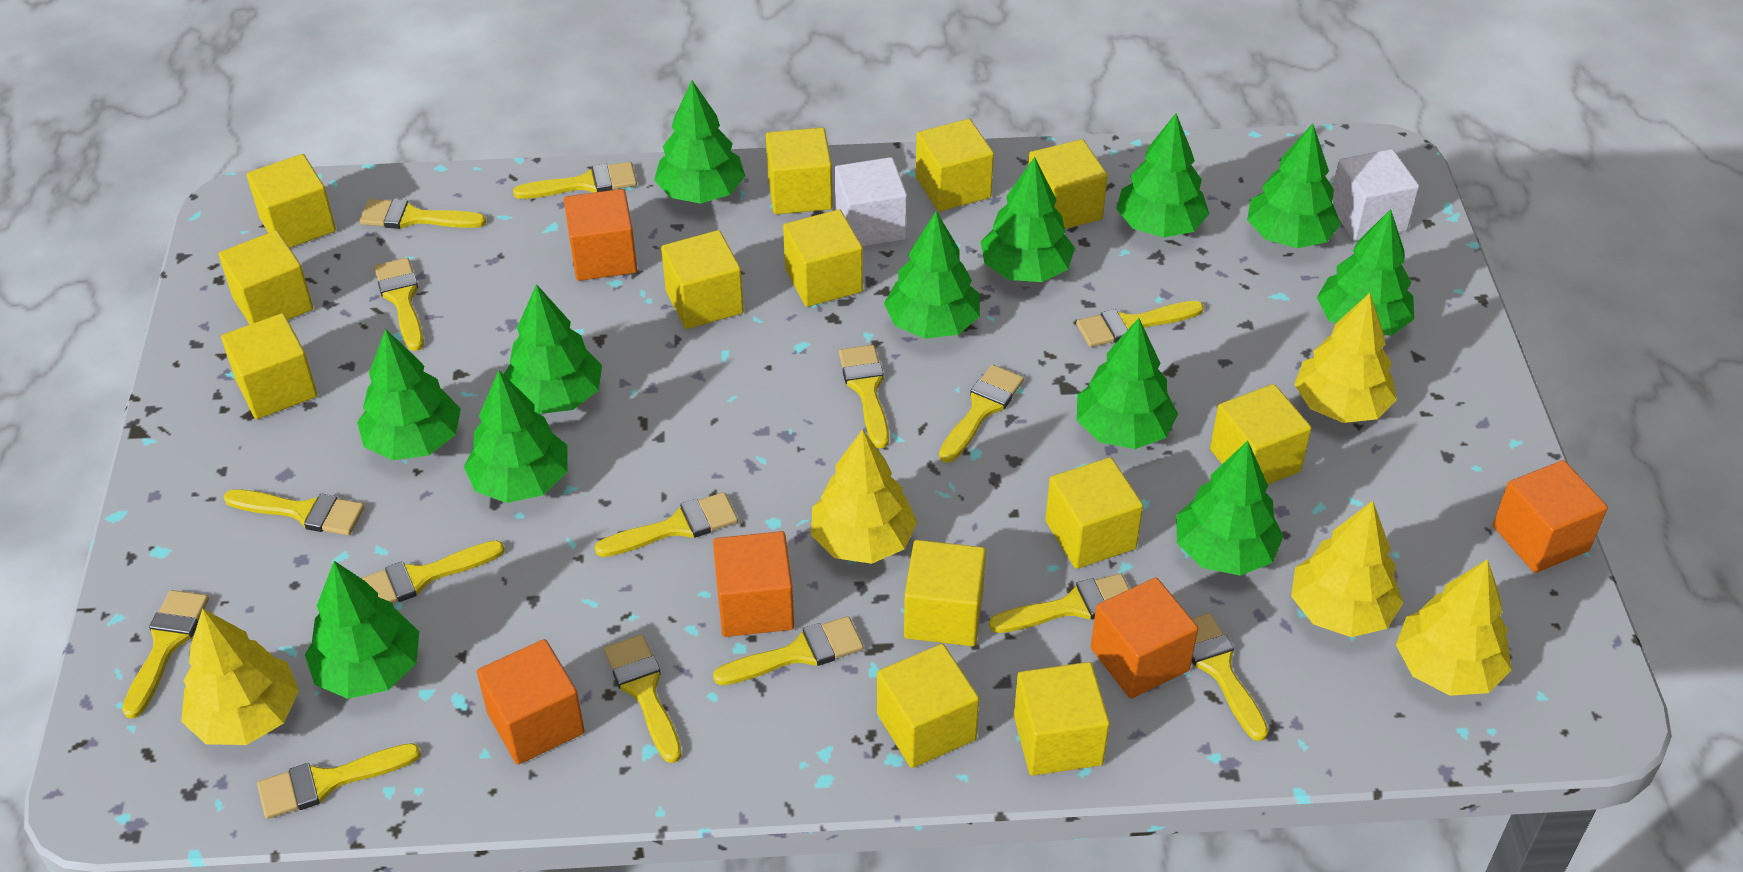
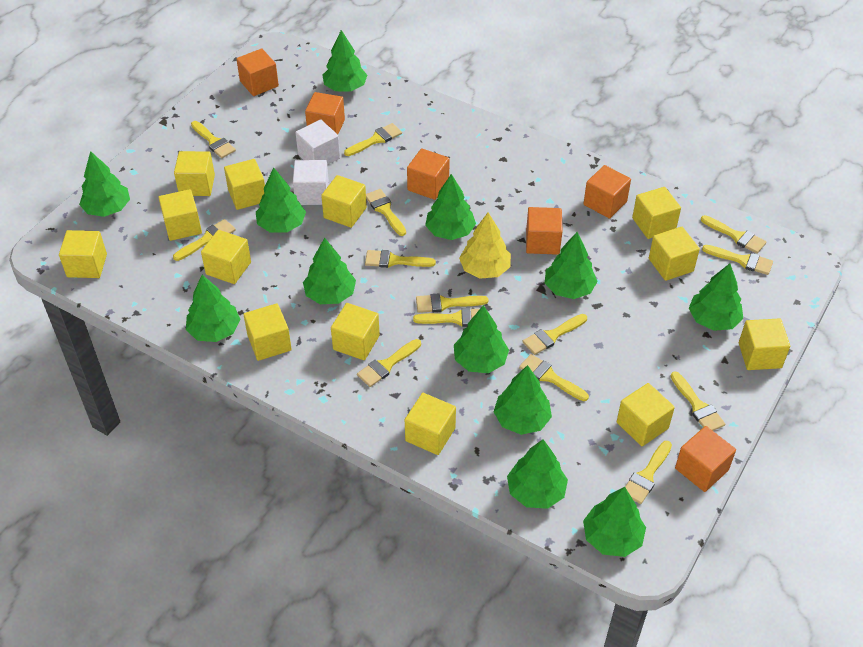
orange cube: 5 -> 6
yellow brush: 15 -> 14
yellow tree: 5 -> 1

